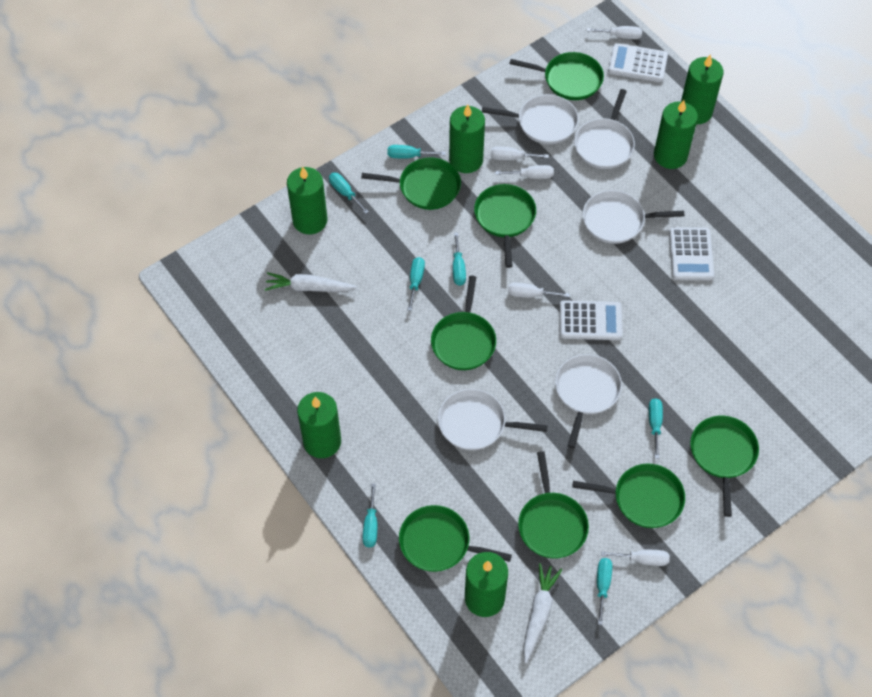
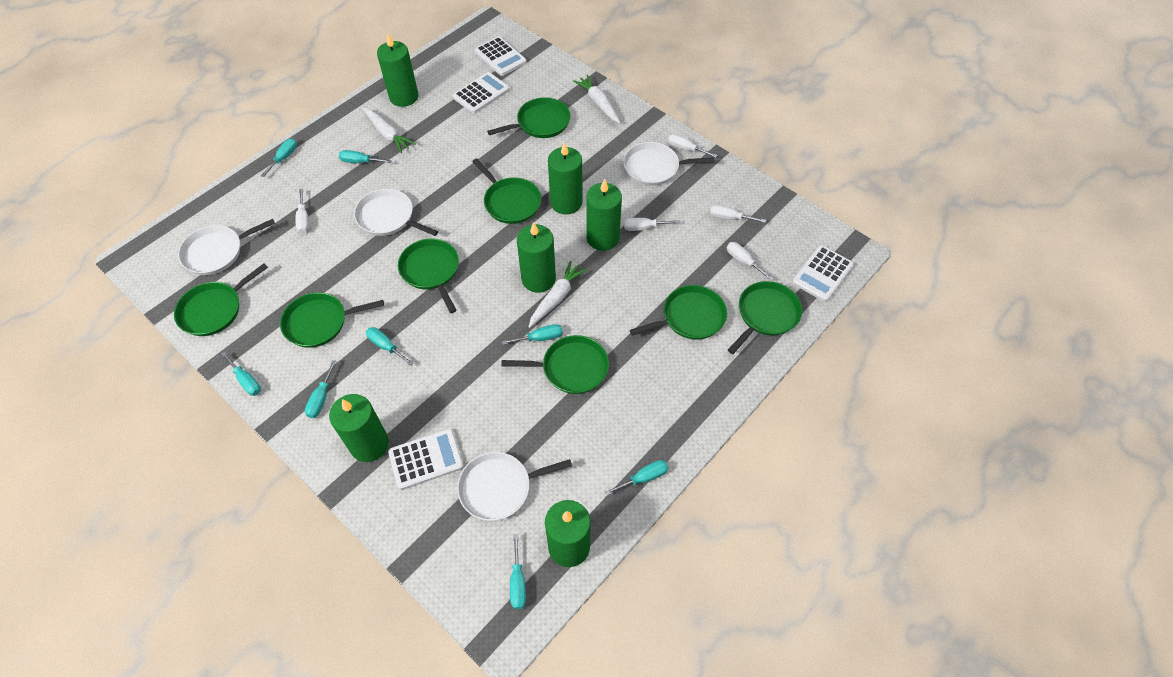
turquoise screwdriver: 7 -> 8
white calculator: 3 -> 4
white carrot: 2 -> 3
white pan: 5 -> 4

